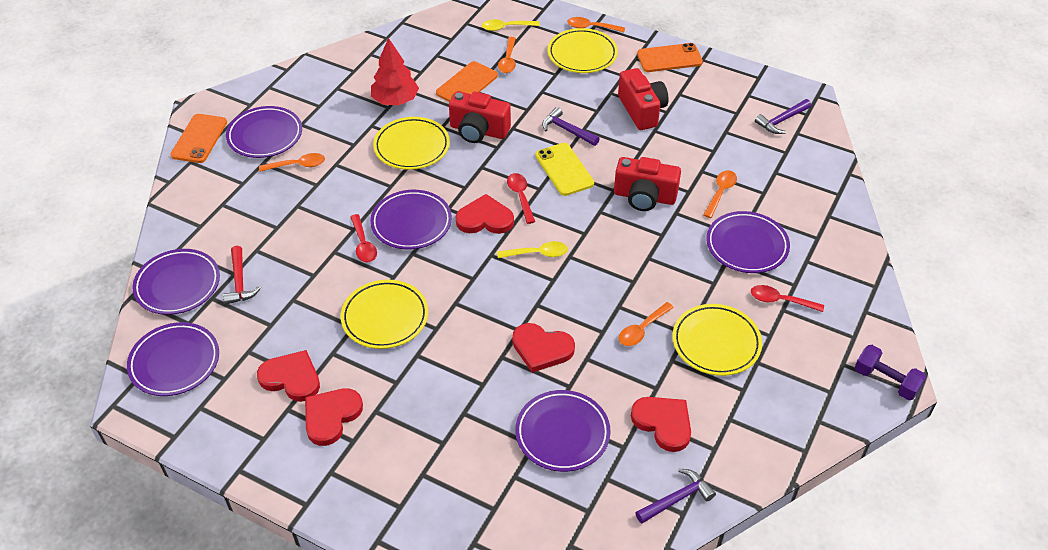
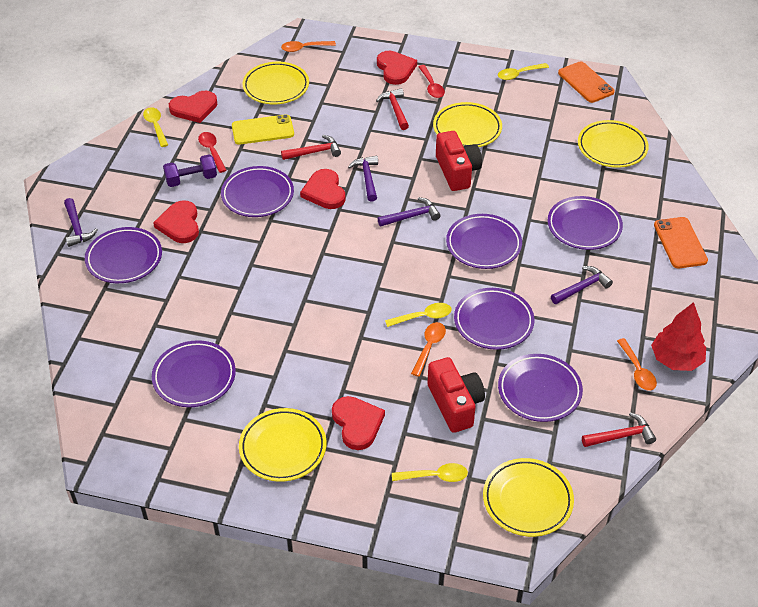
orange phone: 3 -> 2
orange spoon: 5 -> 3
purple hammer: 3 -> 4
purple plate: 6 -> 7
red camera: 3 -> 2
red hammer: 1 -> 3
red spoon: 3 -> 2
yellow plate: 4 -> 5
yellow spoon: 2 -> 4

